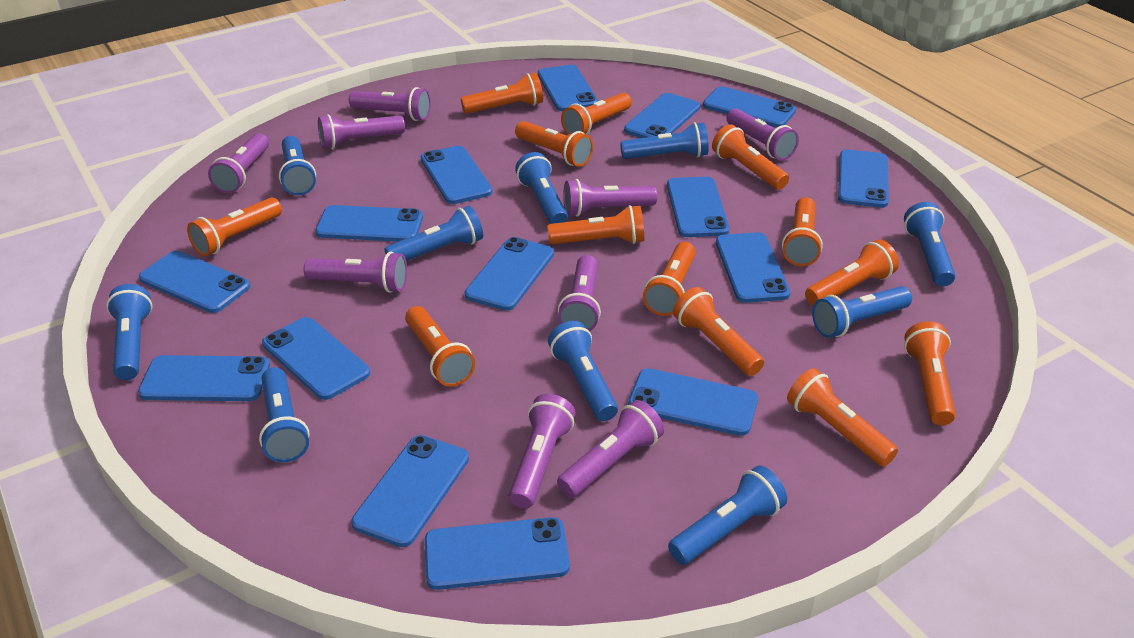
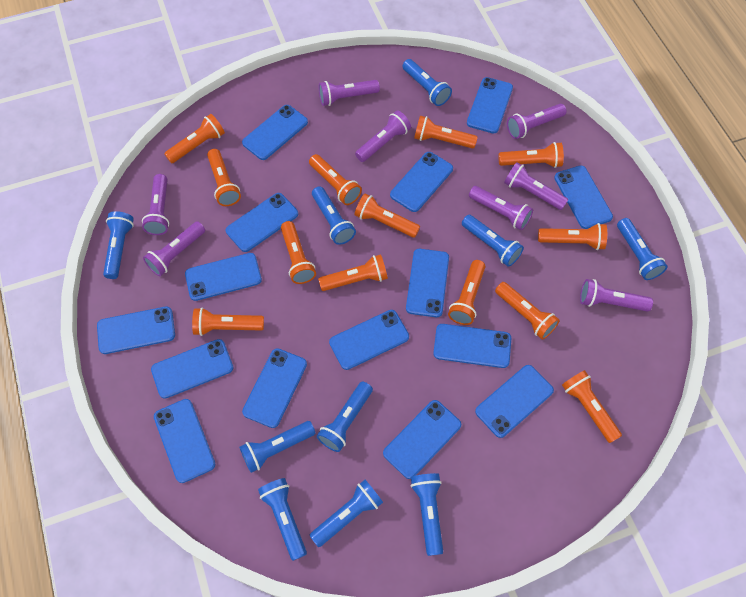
purple flashlight: 9 -> 8

